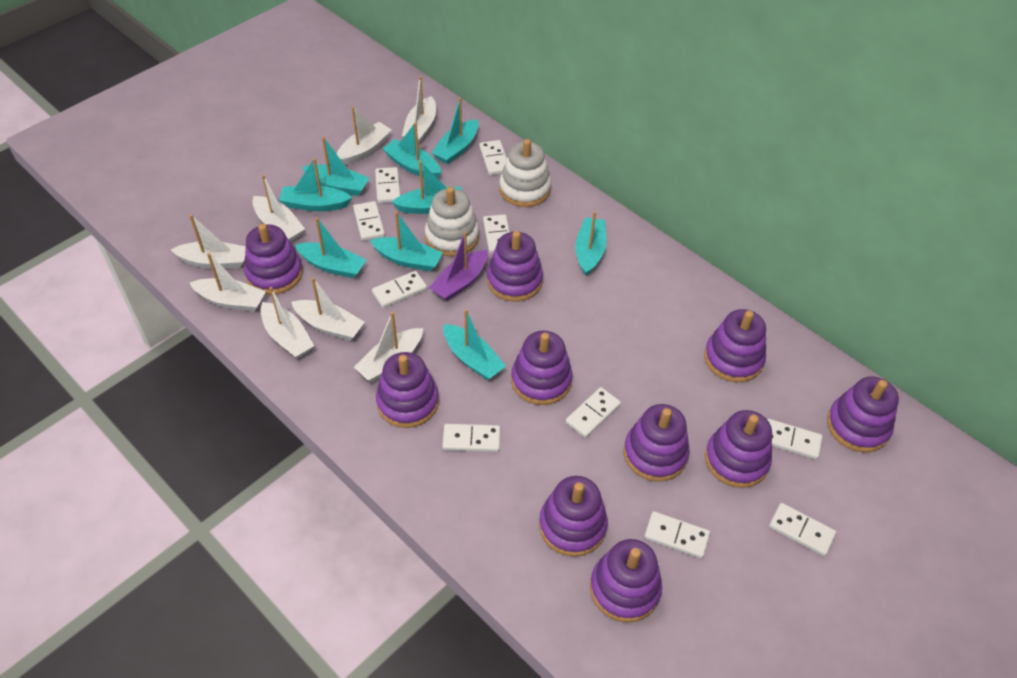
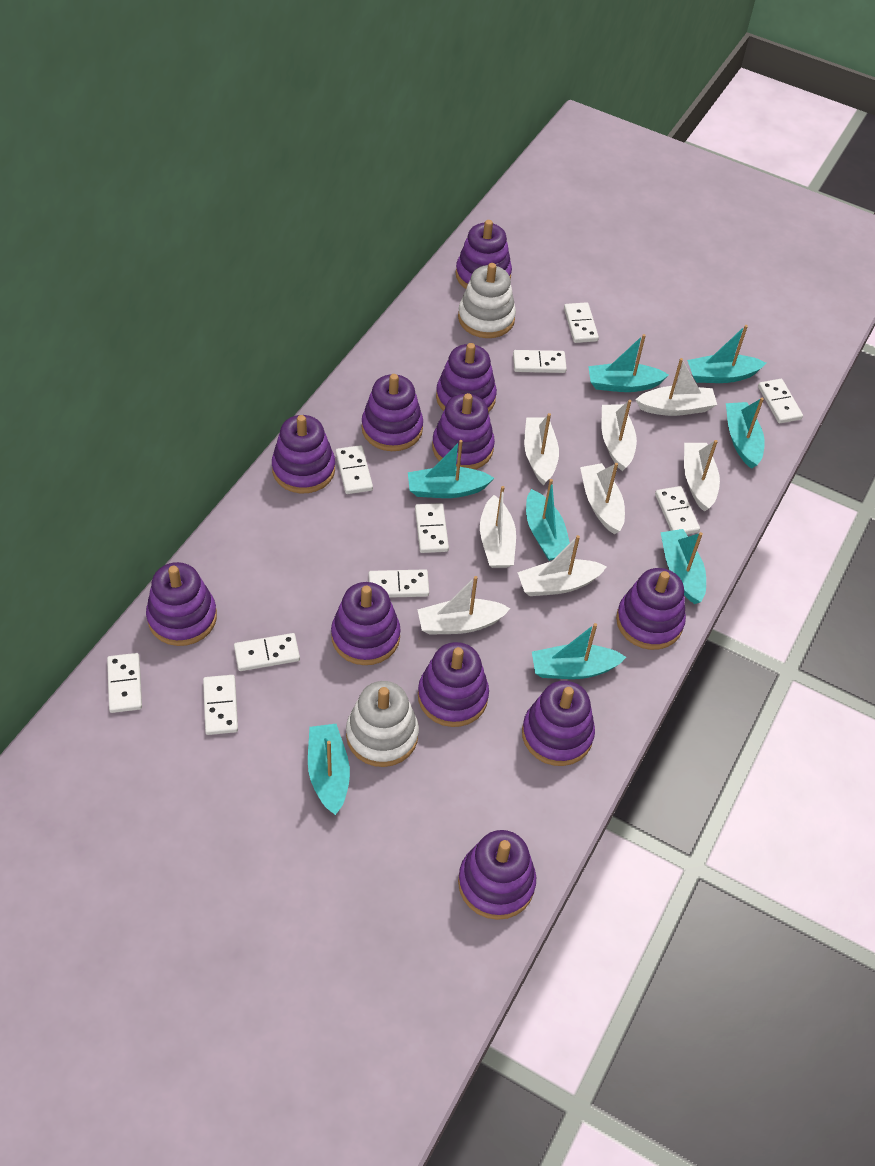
purple boat: 1 -> 0
purple stacking toy: 10 -> 11
turquoise boat: 9 -> 8

